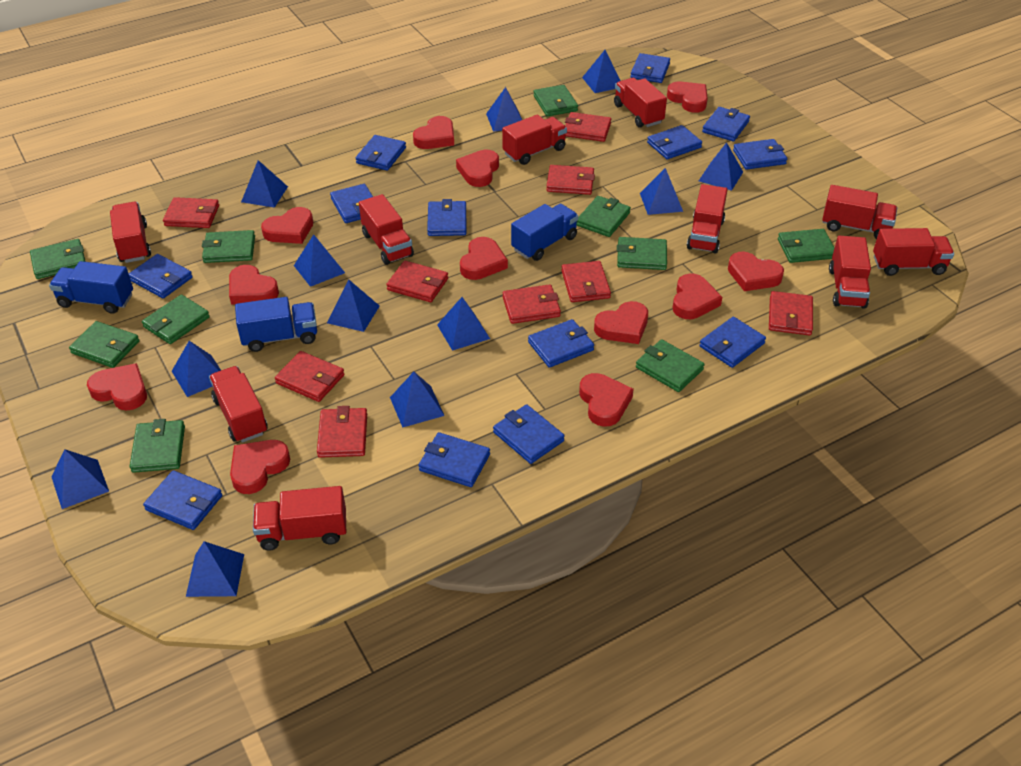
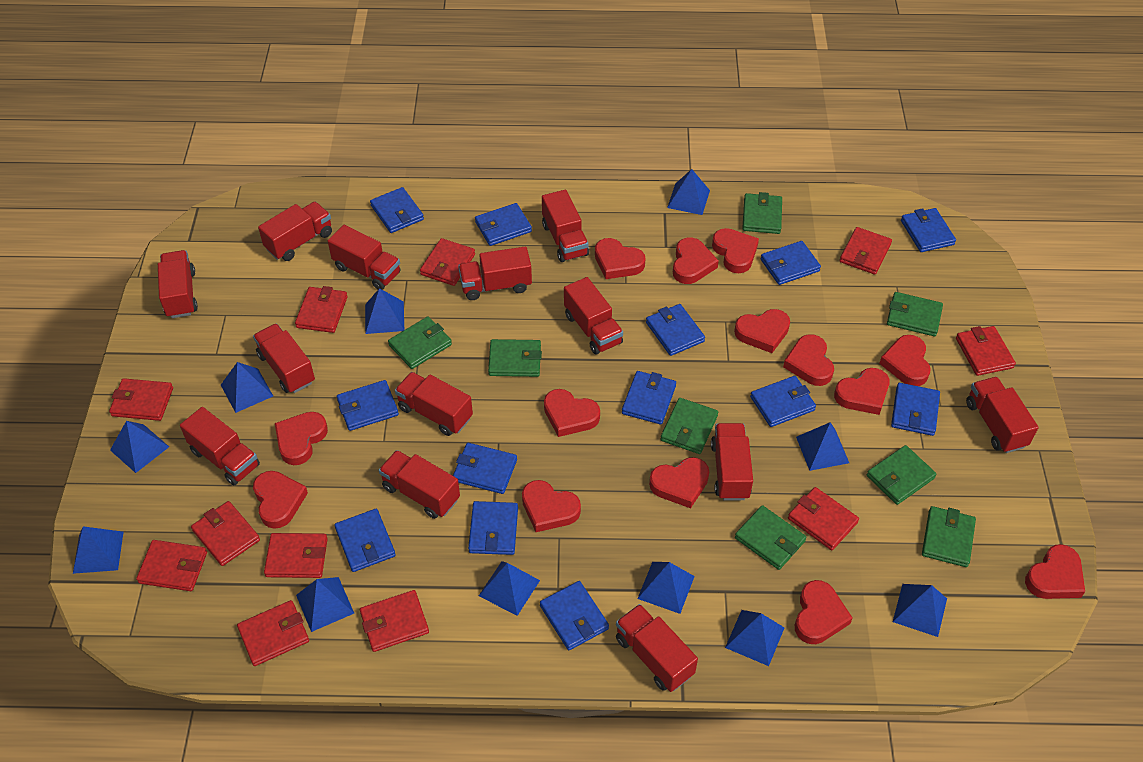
blue pyramid: 12 -> 11
blue truck: 3 -> 0
green wallet: 10 -> 8
red heart: 12 -> 14
red truck: 10 -> 13
red wallet: 9 -> 11

